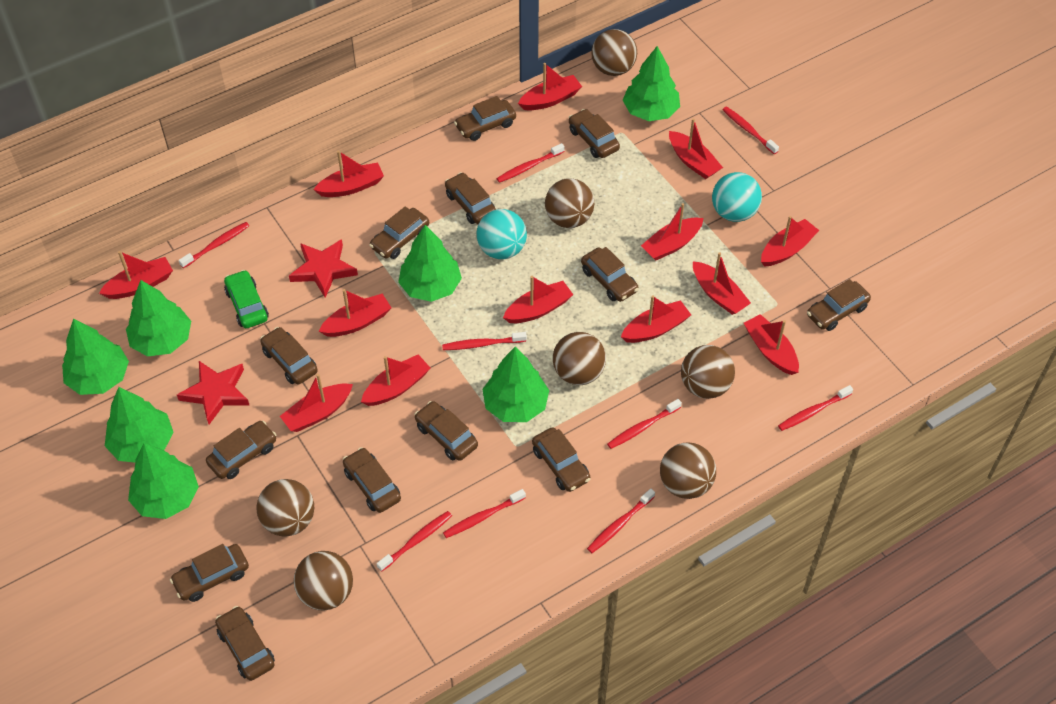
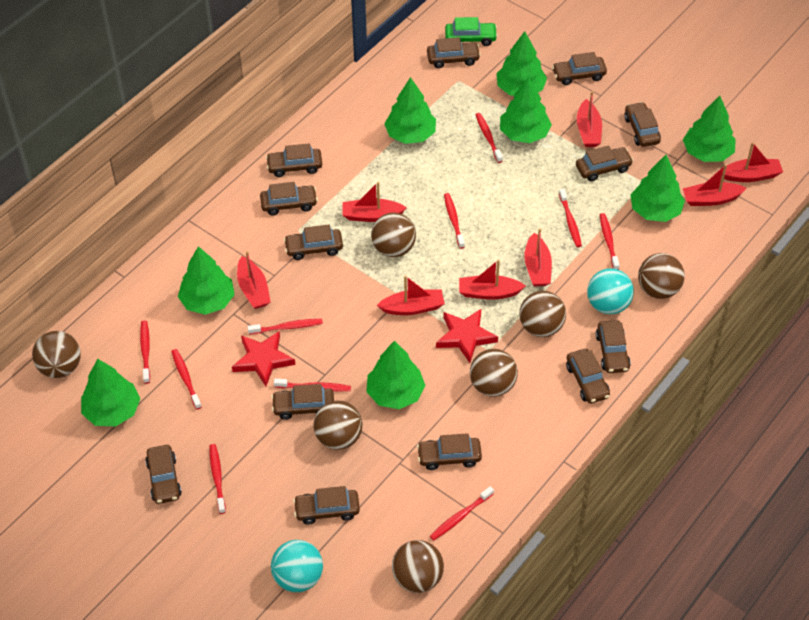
green tree: 7 -> 8
red boat: 13 -> 8
red toothbrush: 9 -> 10

